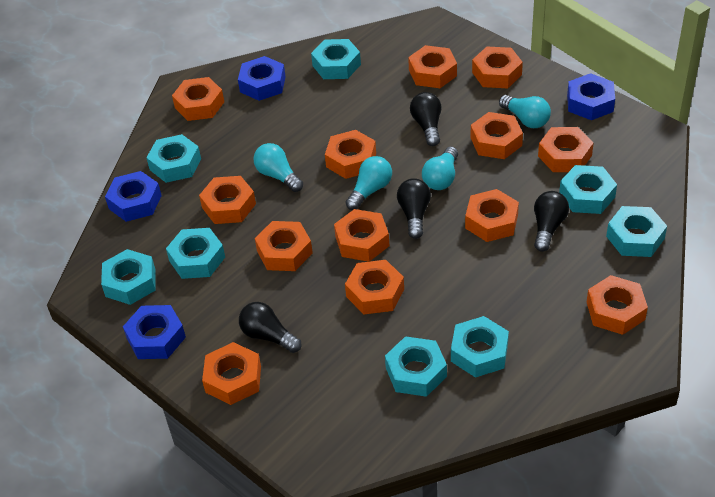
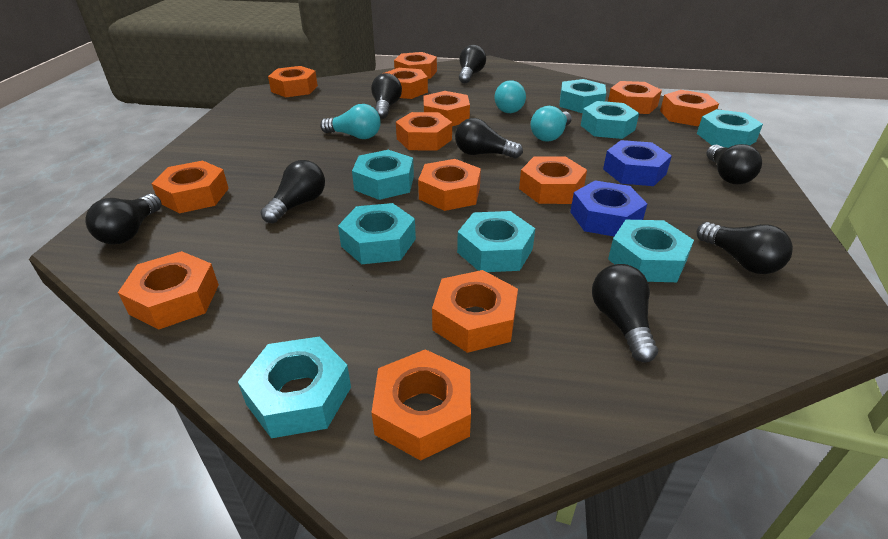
black light bulb: 4 -> 8
blue nut: 4 -> 2
turquoise light bulb: 4 -> 3

